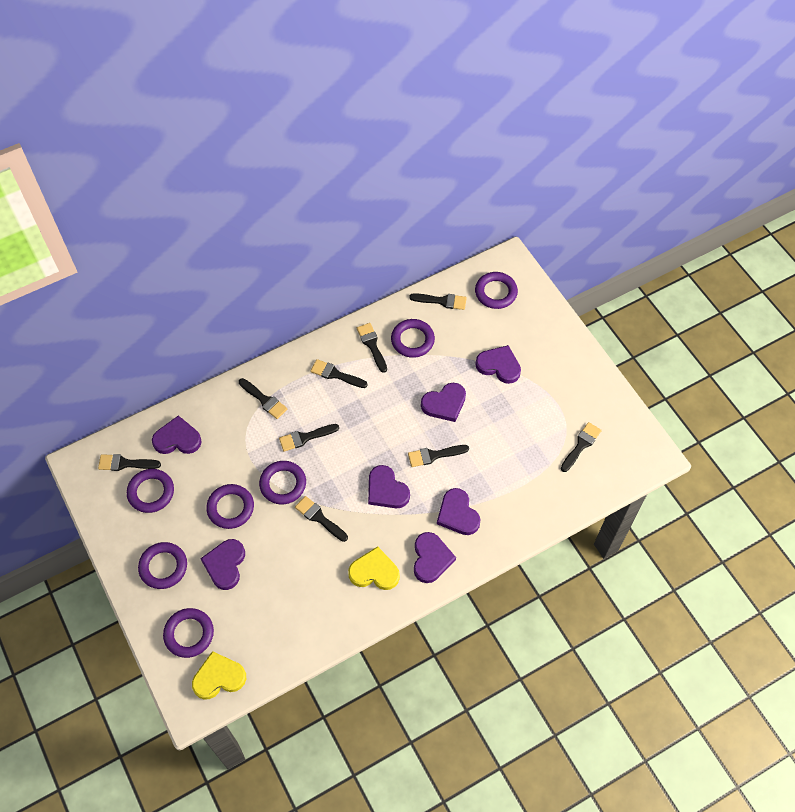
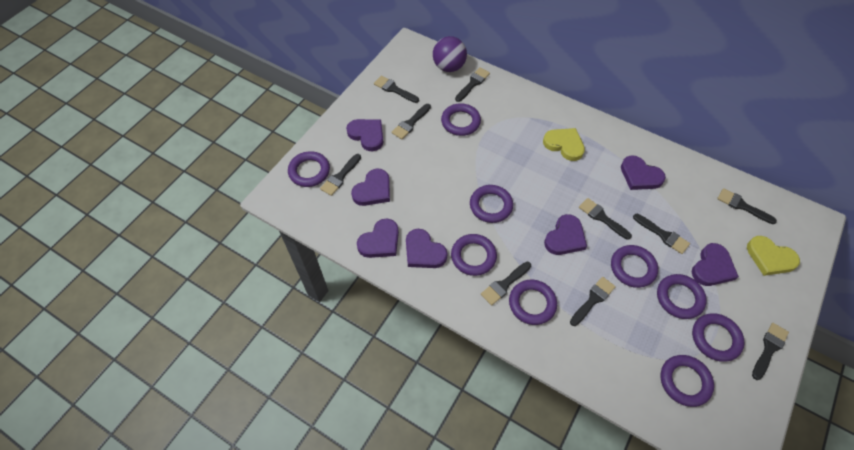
black brush: 9 -> 10
purple ball: 0 -> 1
purple ring: 7 -> 9

